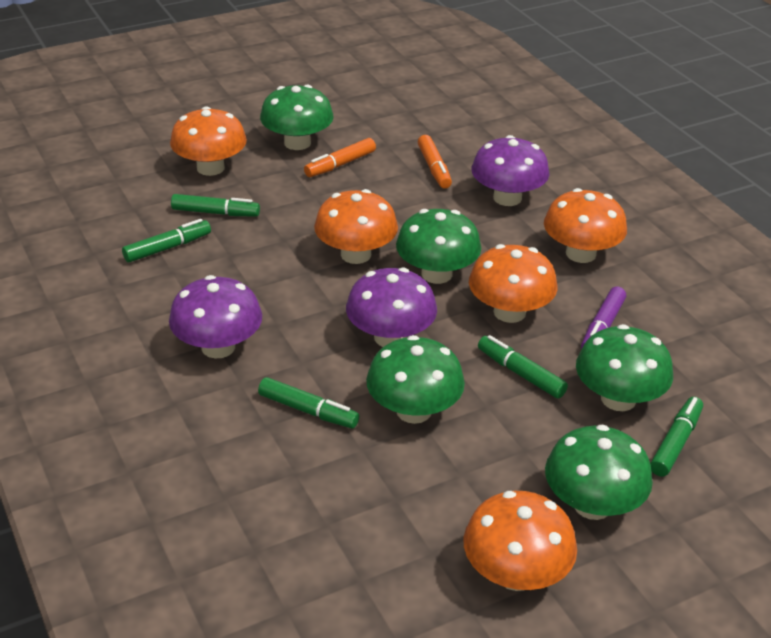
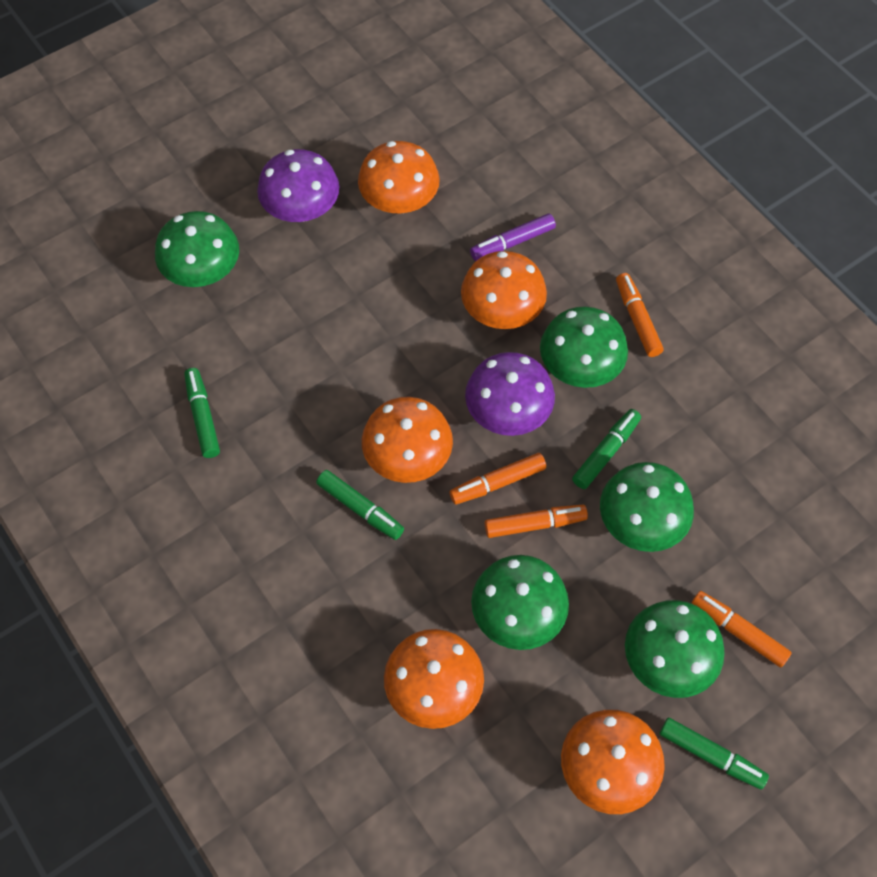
green marker: 5 -> 4
orange marker: 2 -> 4
purple mushroom: 3 -> 2

